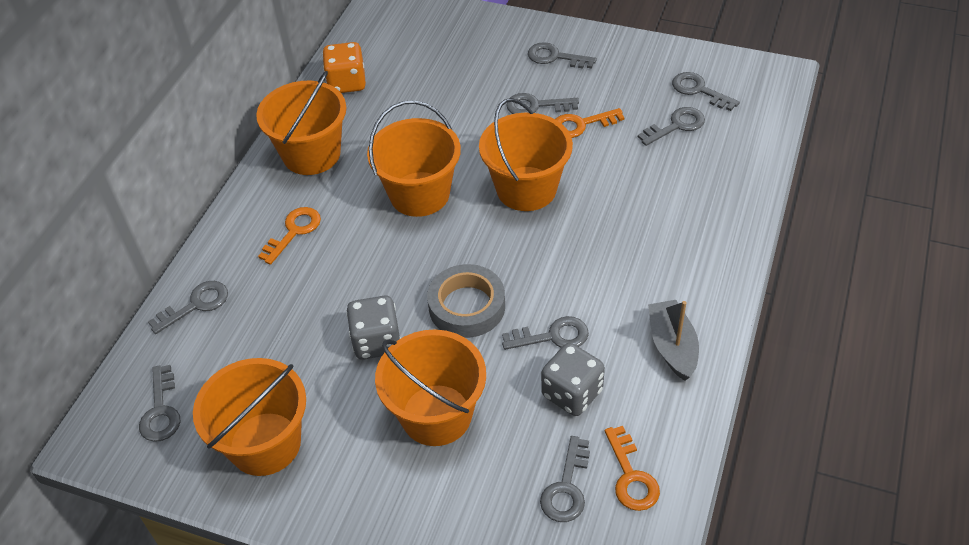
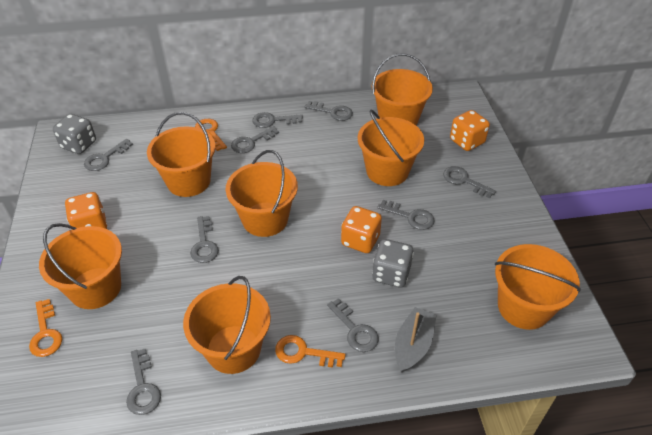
grey key: 8 -> 9
grey tape: 1 -> 0
orange bucket: 5 -> 7
orange dice: 1 -> 3

